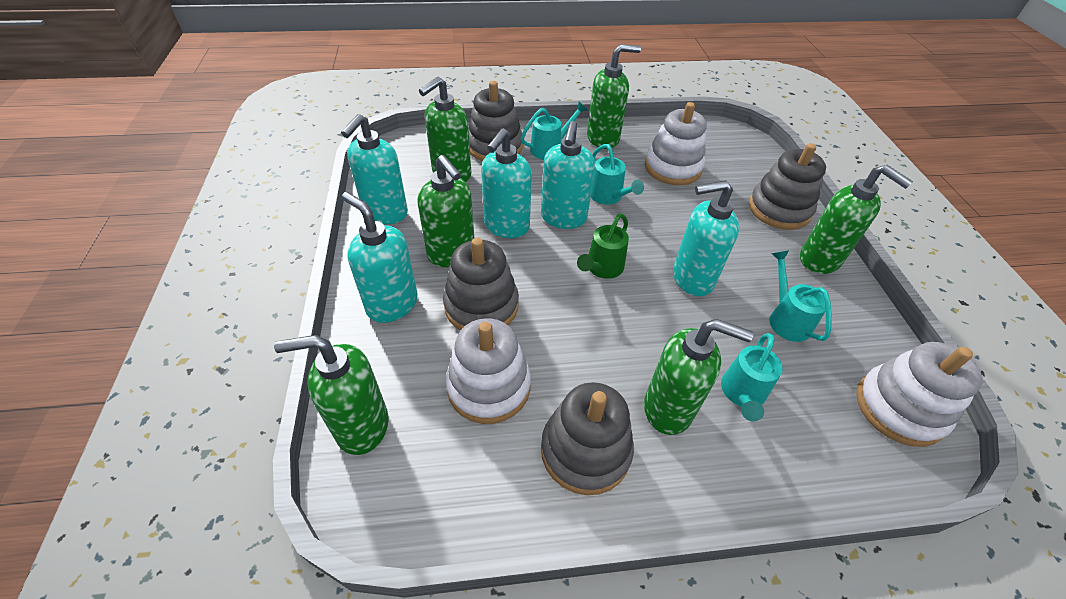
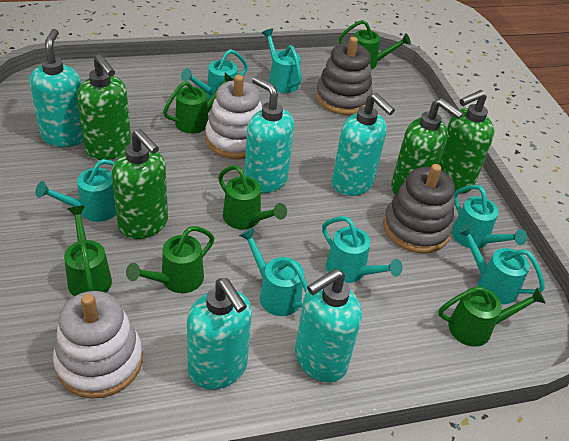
green soap dispenser: 6 -> 4
green watering can: 1 -> 6
grey stacking toy: 4 -> 2
turquoise watering can: 4 -> 7
white stacking toy: 3 -> 2

